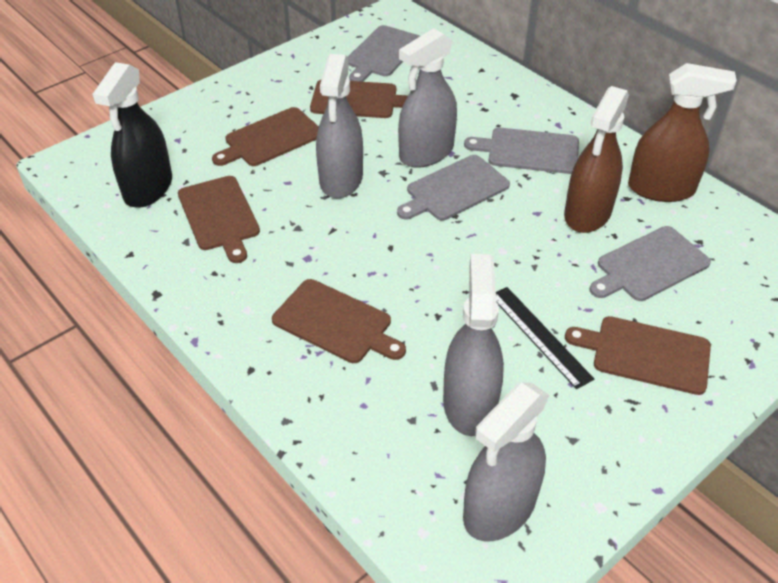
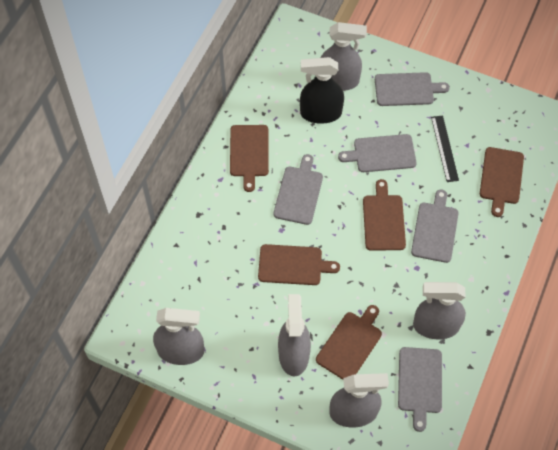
brown spray bottle: 2 -> 0
grey cutting board: 4 -> 5
grey spray bottle: 4 -> 5

